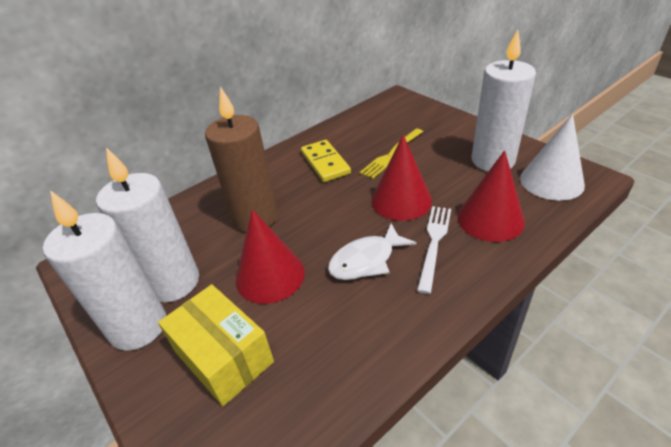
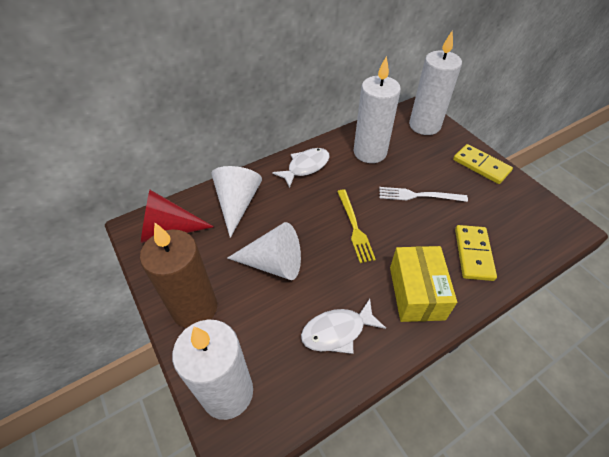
red cone: 3 -> 1
white cone: 1 -> 2
white fish: 1 -> 2
yellow domino: 1 -> 2

